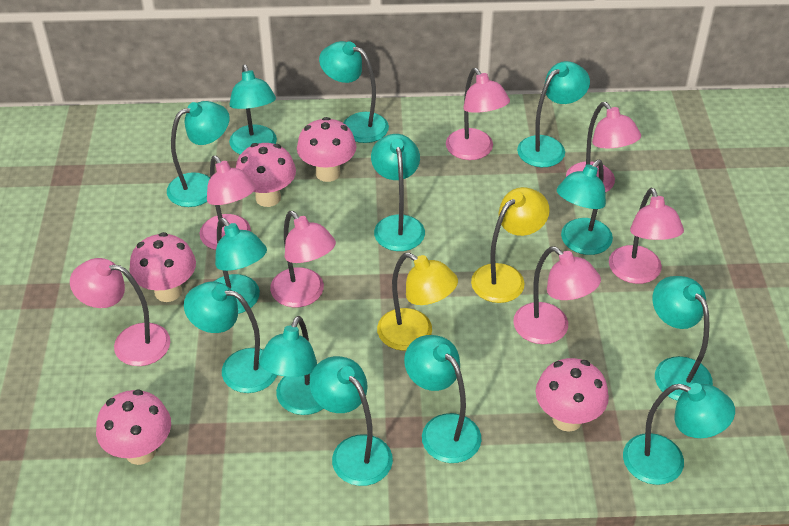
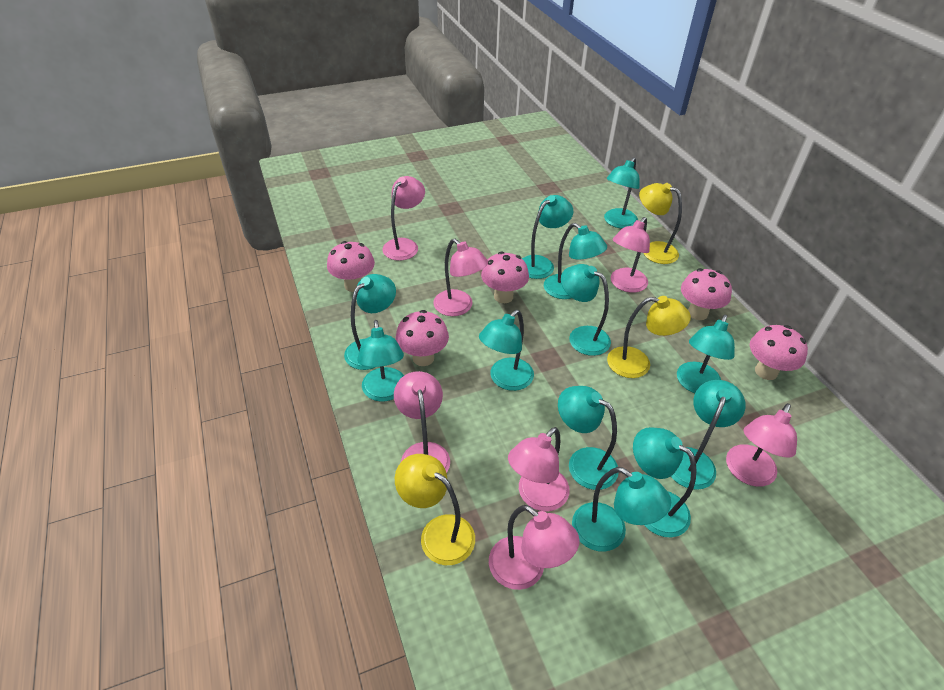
turquoise lamp: 13 -> 12
yellow lamp: 2 -> 3

